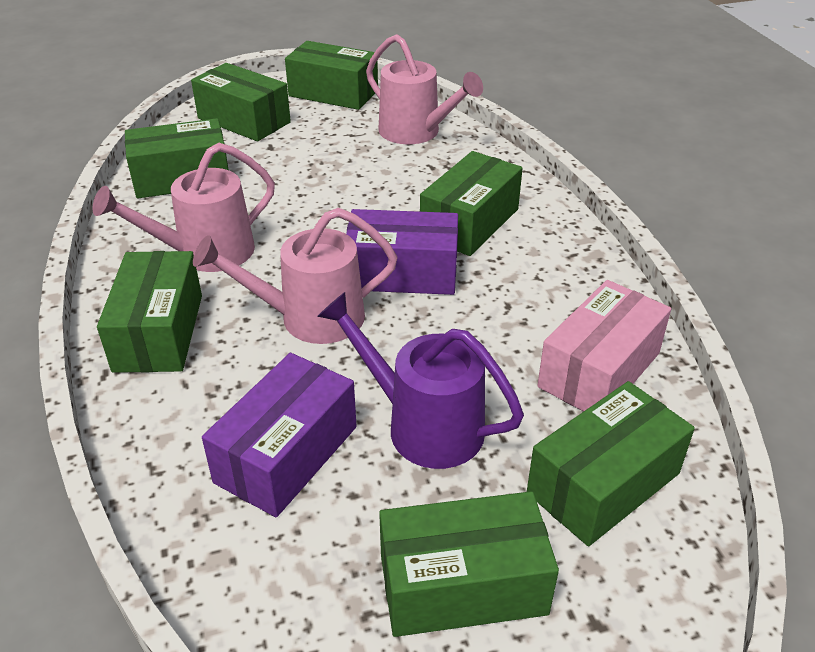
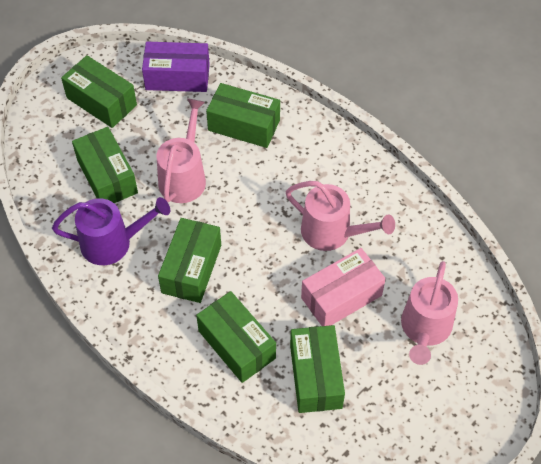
green box: 7 -> 6
purple box: 2 -> 1

